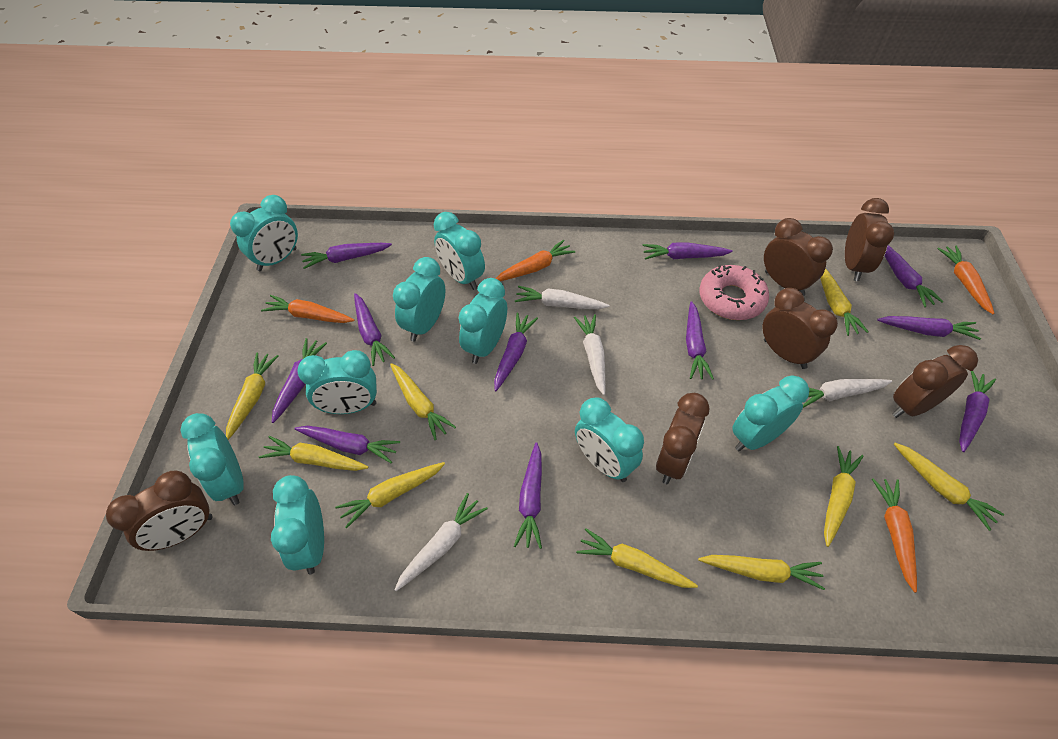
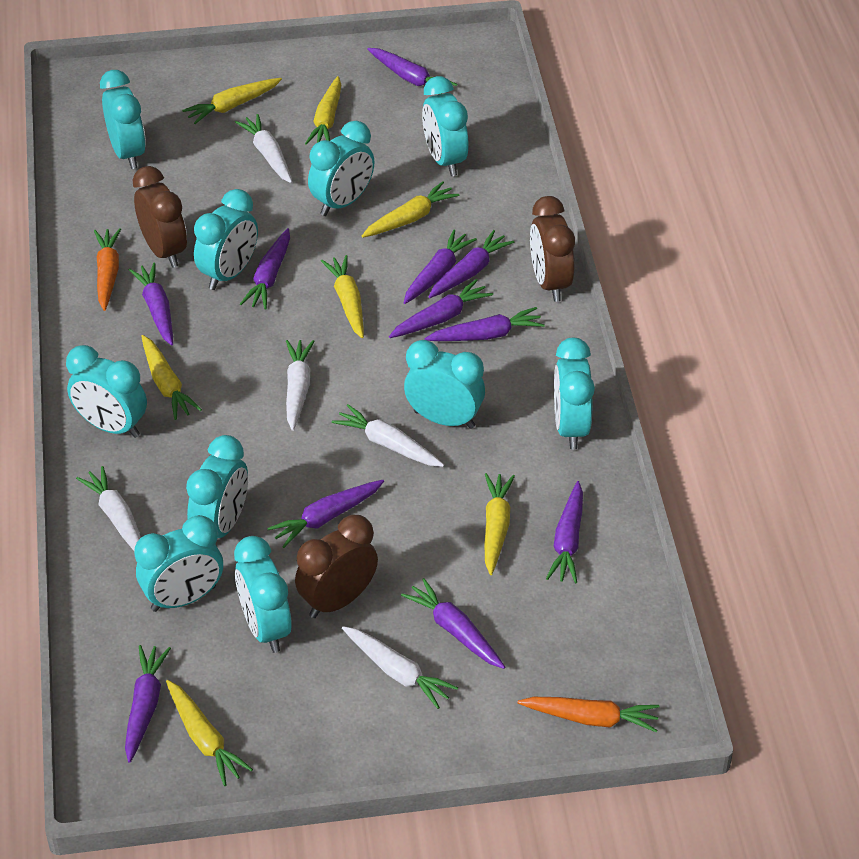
brown clock: 6 -> 3
orange carrot: 4 -> 2
pink donut: 1 -> 0
turquoise clock: 9 -> 10
white carrot: 4 -> 5
yellow carrot: 9 -> 7

